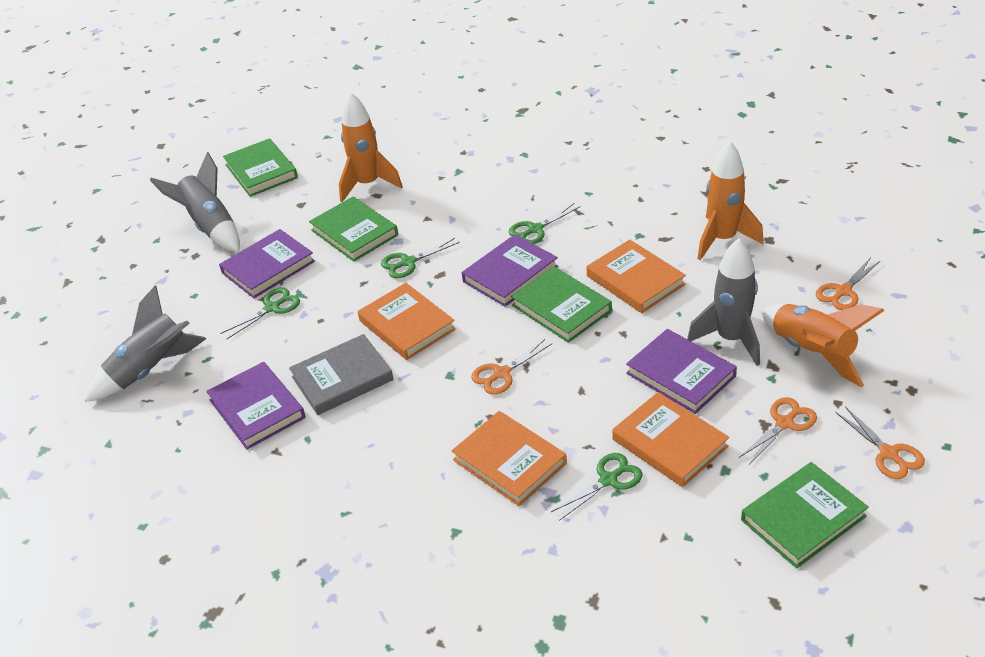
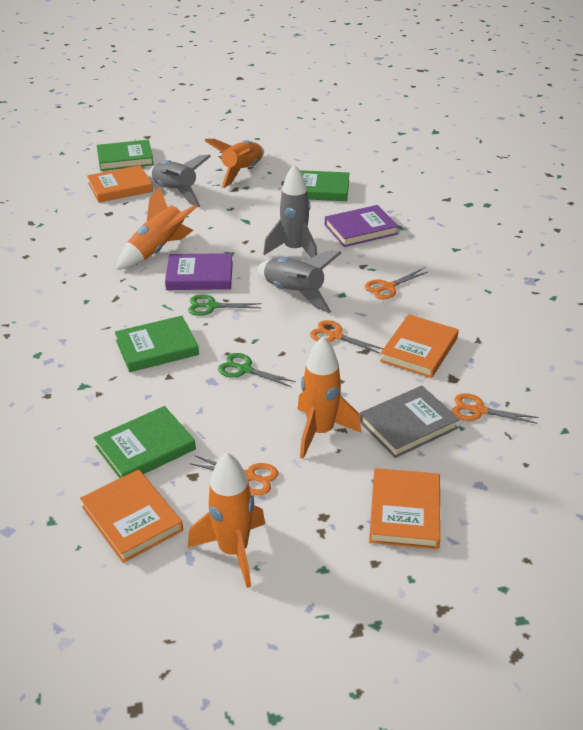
green scissors: 4 -> 2
orange rocket: 3 -> 4
purple book: 4 -> 2

